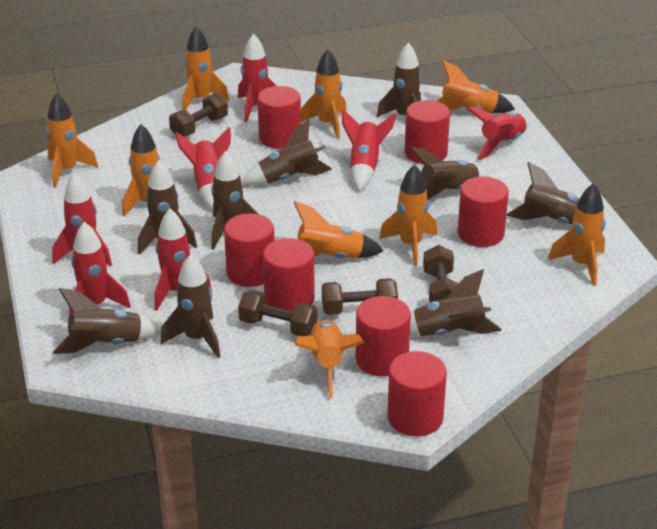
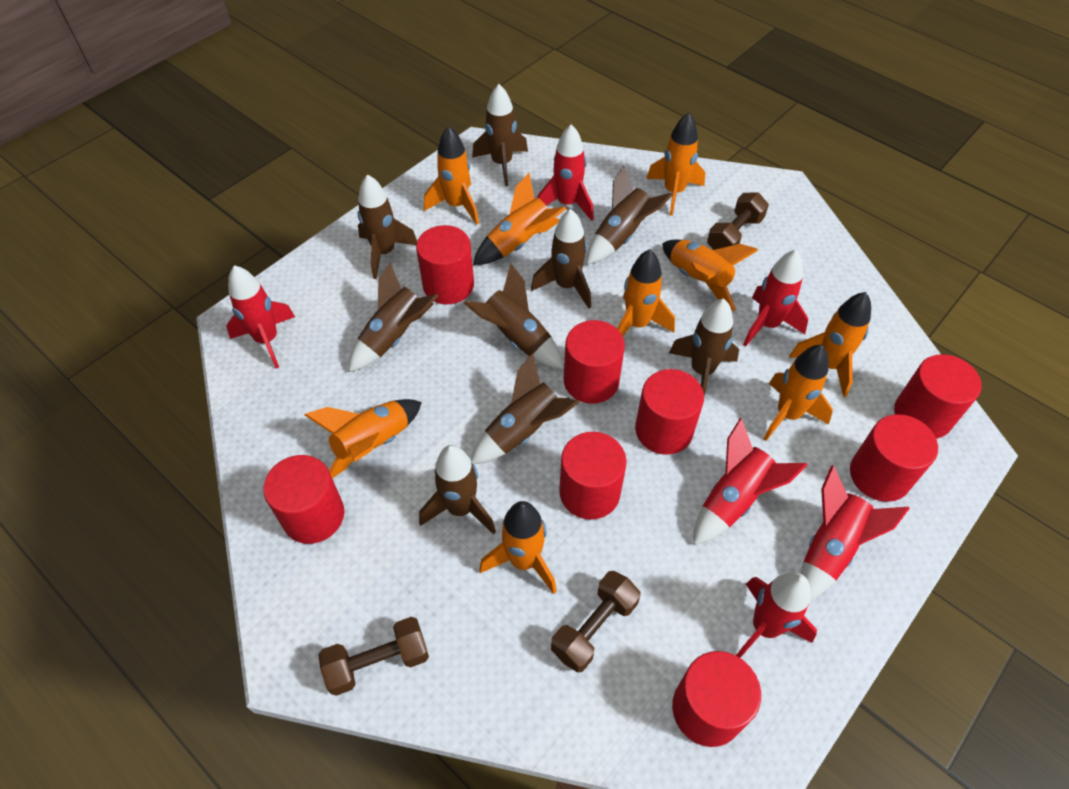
brown dumbbell: 4 -> 3
red cylinder: 7 -> 8
red rocket: 7 -> 6

